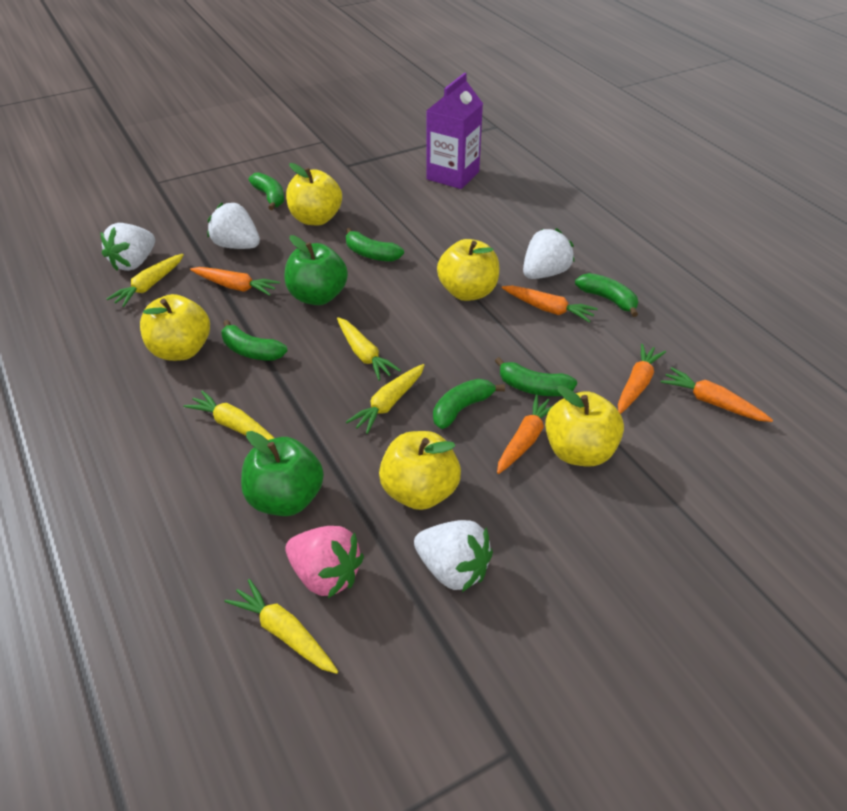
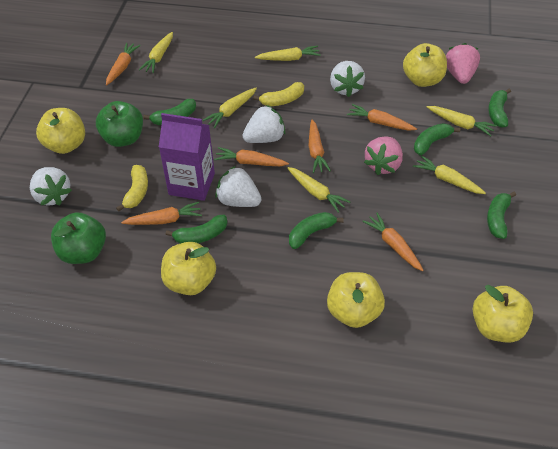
orange carrot: 5 -> 6
pink strawberry: 1 -> 2
yellow banana: 0 -> 2
yellow carrot: 5 -> 6

